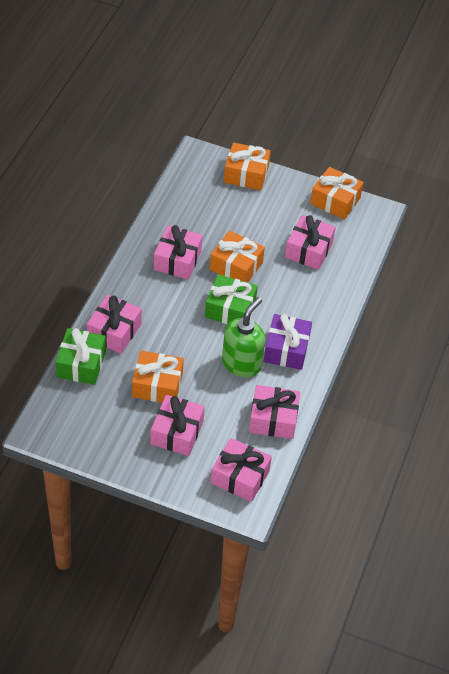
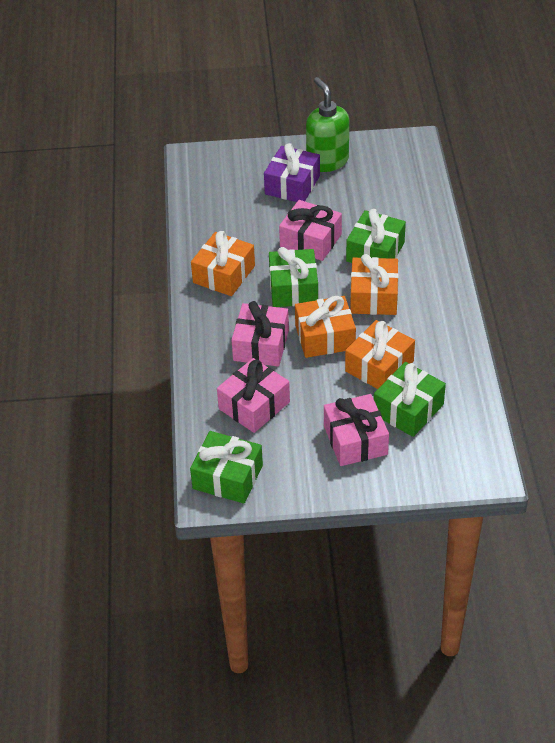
green gift: 2 -> 4
pink gift: 6 -> 4

